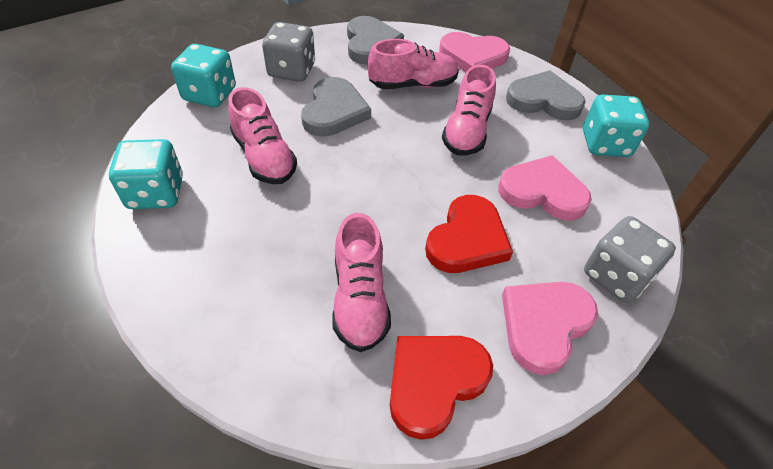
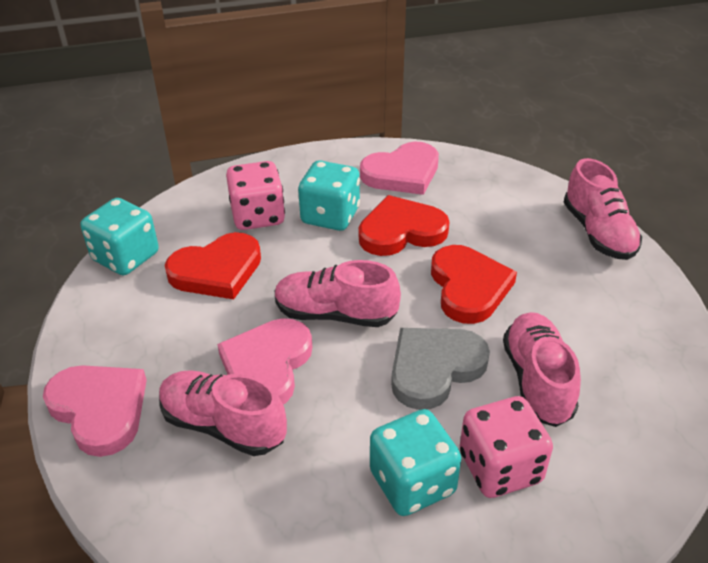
grey dice: 2 -> 0
grey heart: 3 -> 1
pink dice: 0 -> 2
red heart: 2 -> 3

